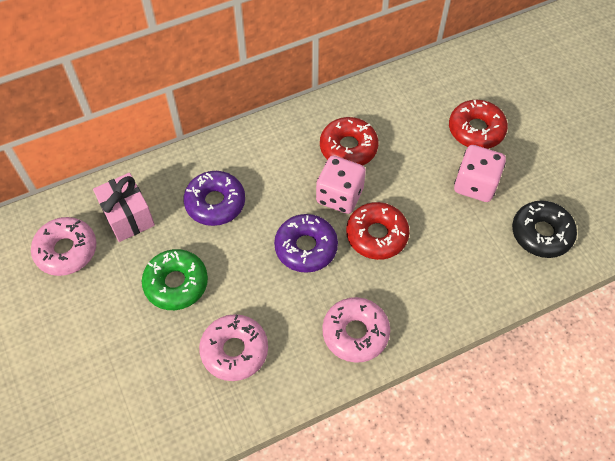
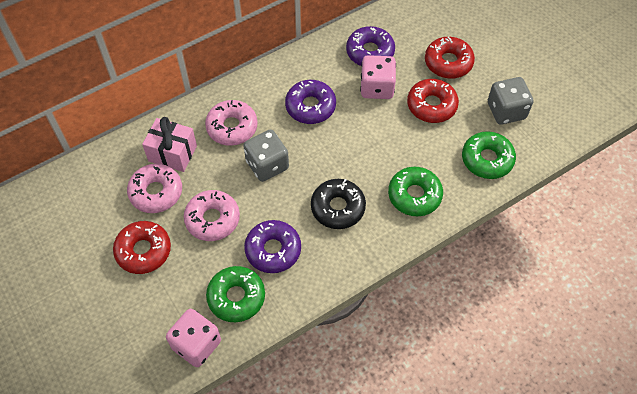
green donut: 1 -> 3
grey dice: 0 -> 2
purple donut: 2 -> 3

